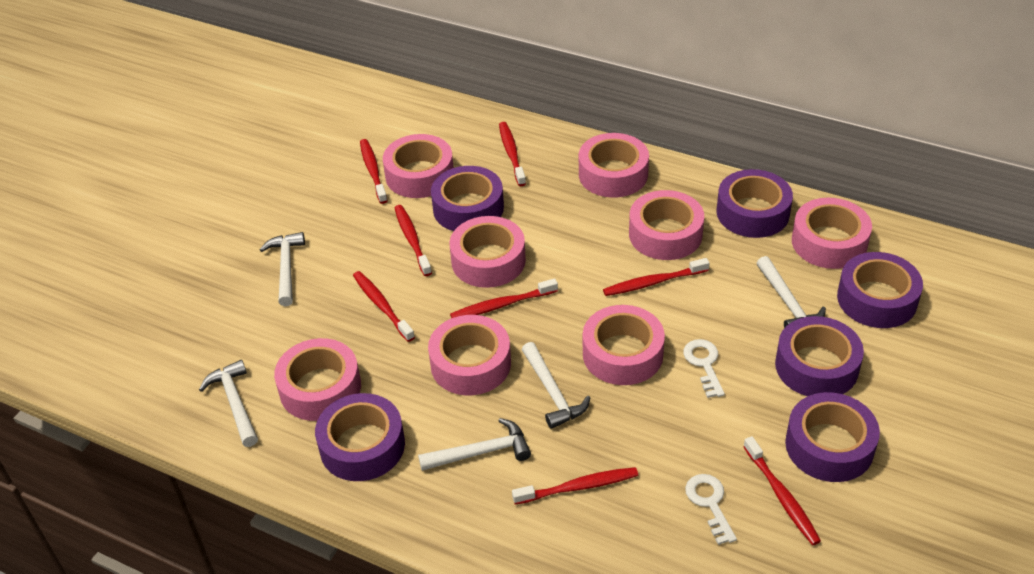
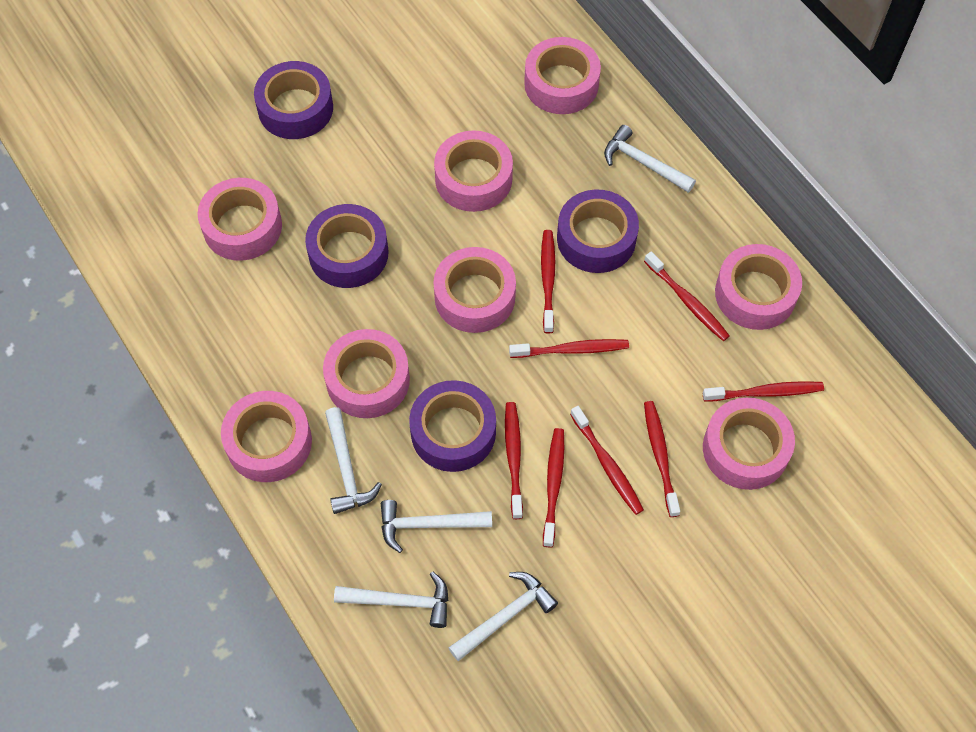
purple tape: 6 -> 4
white key: 2 -> 0

